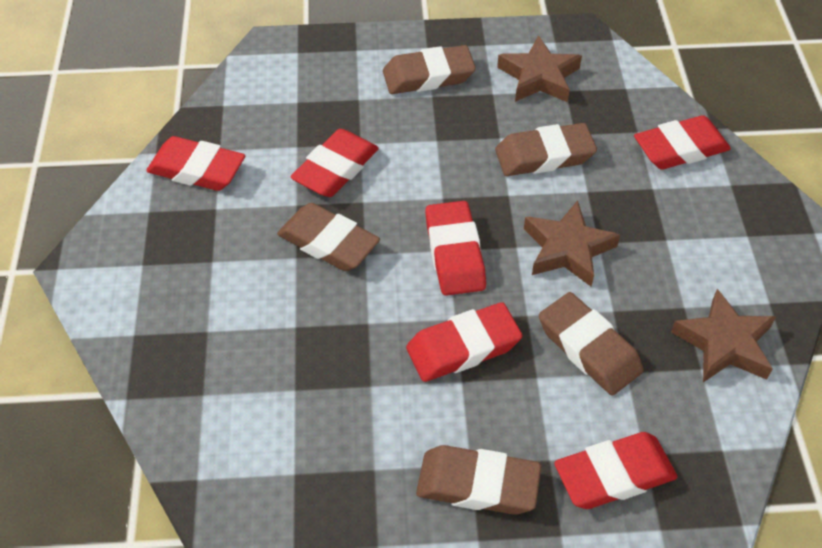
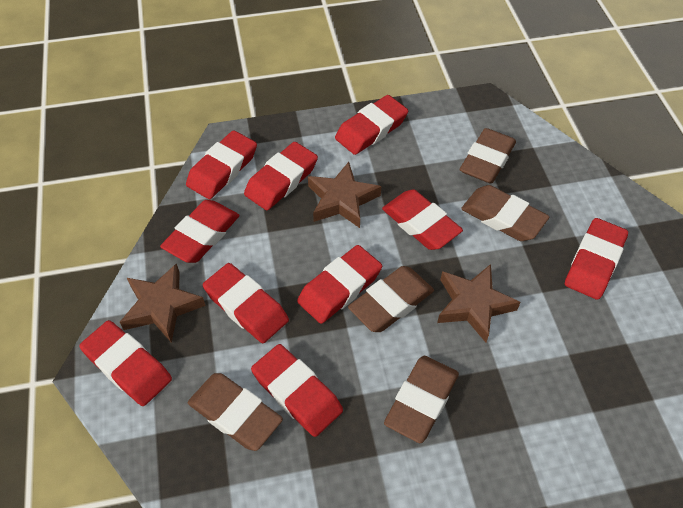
red eraser: 6 -> 10

